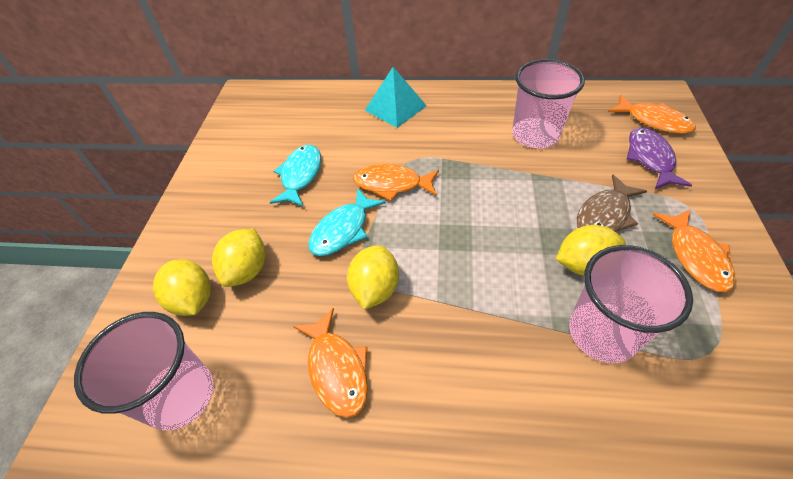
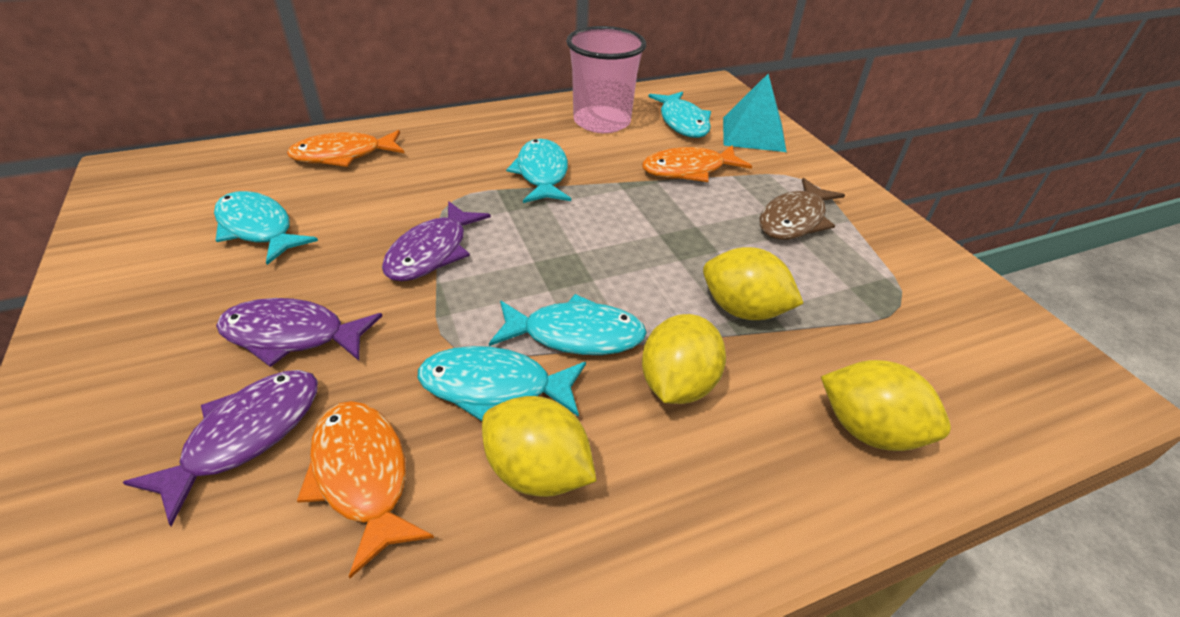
orange fish: 4 -> 3
pink cup: 3 -> 1
purple fish: 1 -> 3
turquoise fish: 2 -> 5

